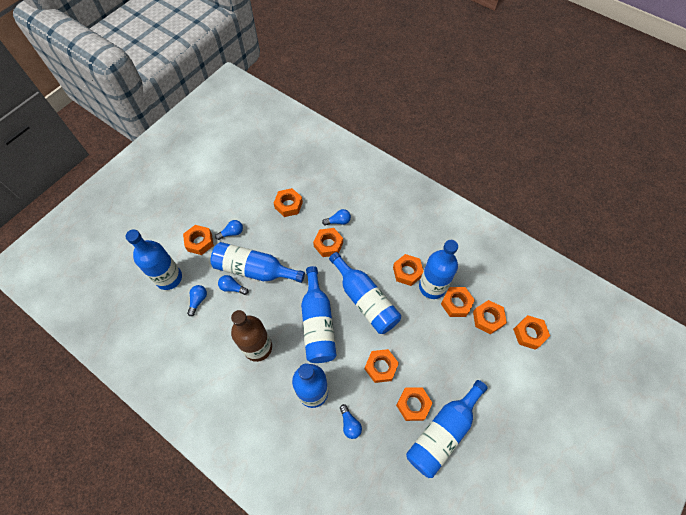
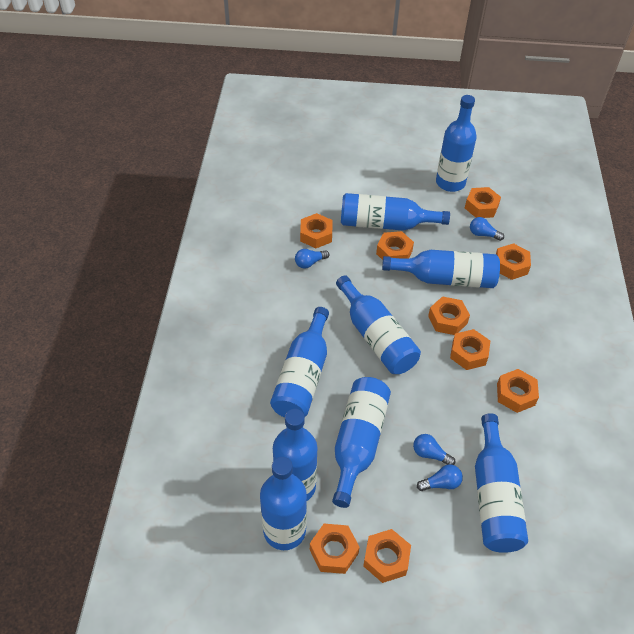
blue bottle: 7 -> 9
blue light bulb: 5 -> 4
brown bottle: 1 -> 0

